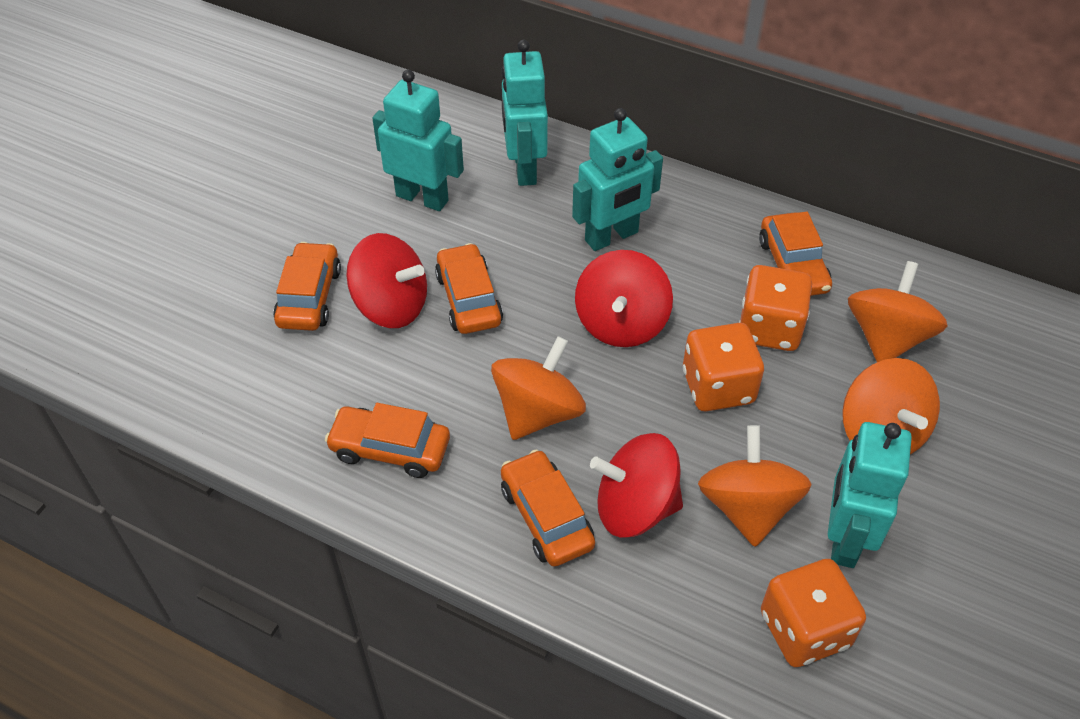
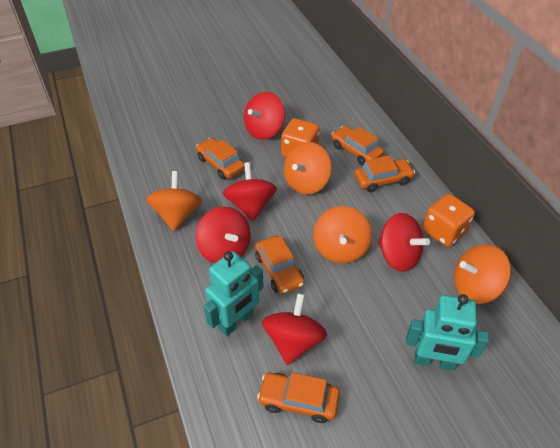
orange dice: 3 -> 2
red spinning top: 3 -> 5
turquoise robot: 4 -> 2

